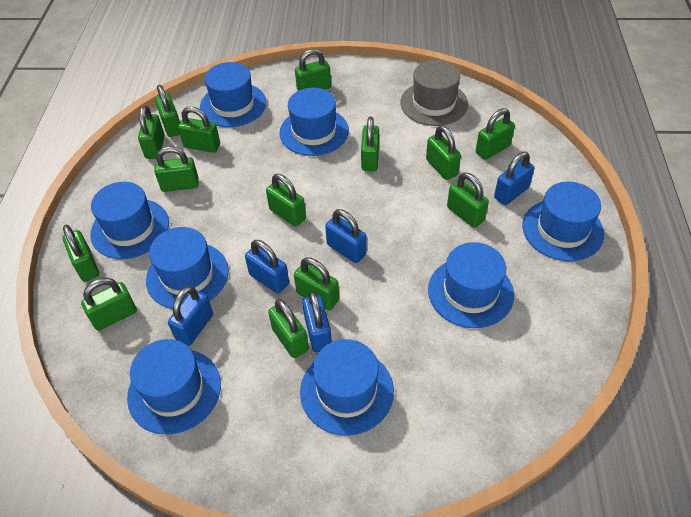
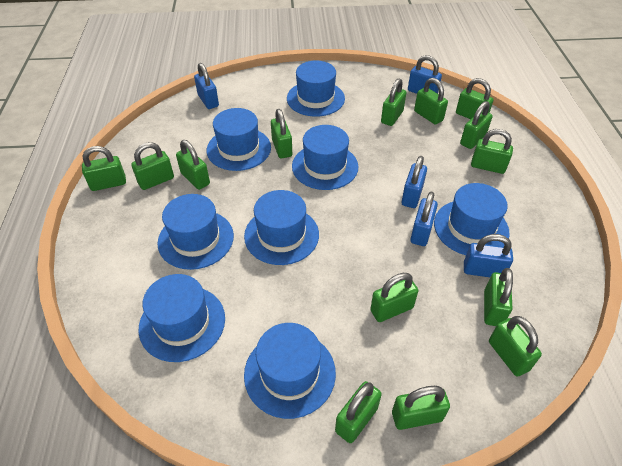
grey hat: 1 -> 0

